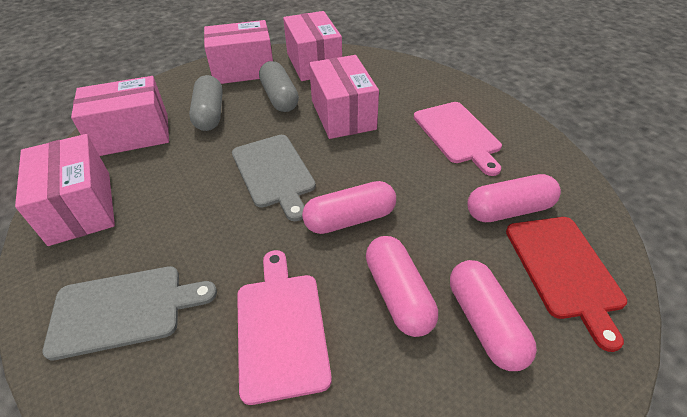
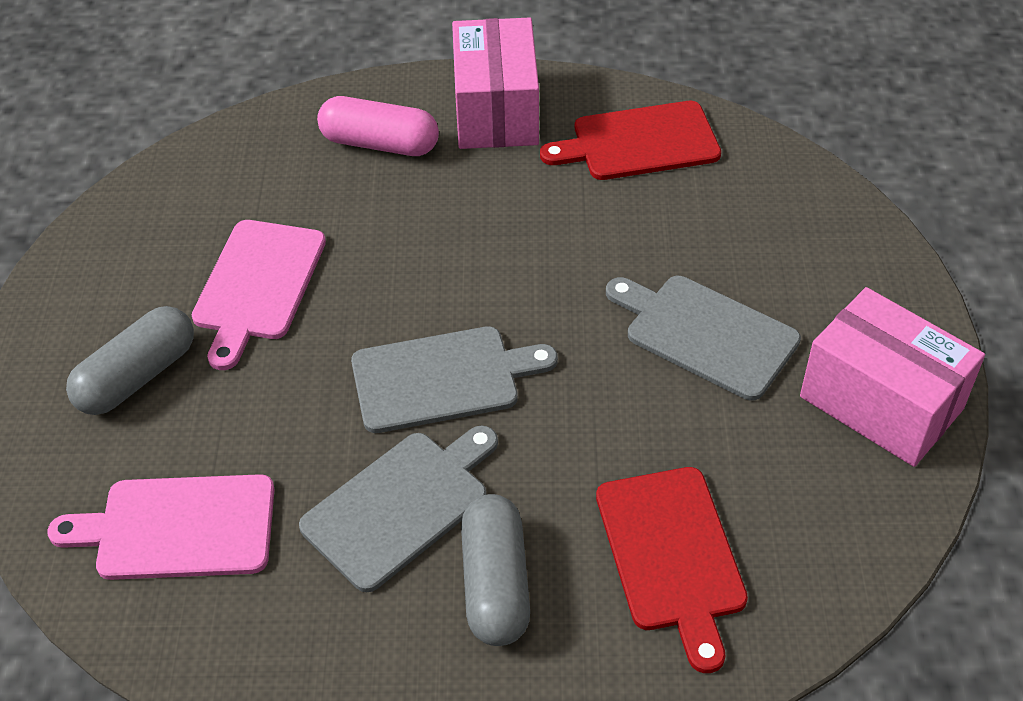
grey cutting board: 2 -> 3
pink box: 5 -> 2
pink capsule: 4 -> 1
red cutting board: 1 -> 2

